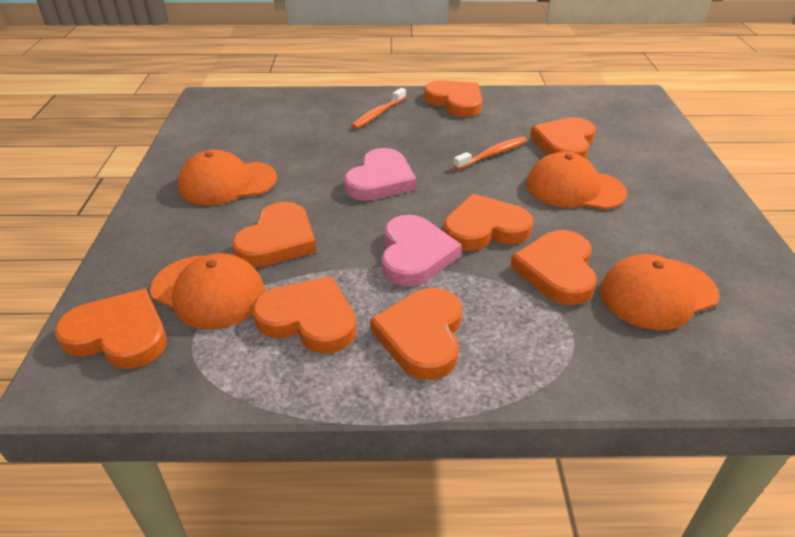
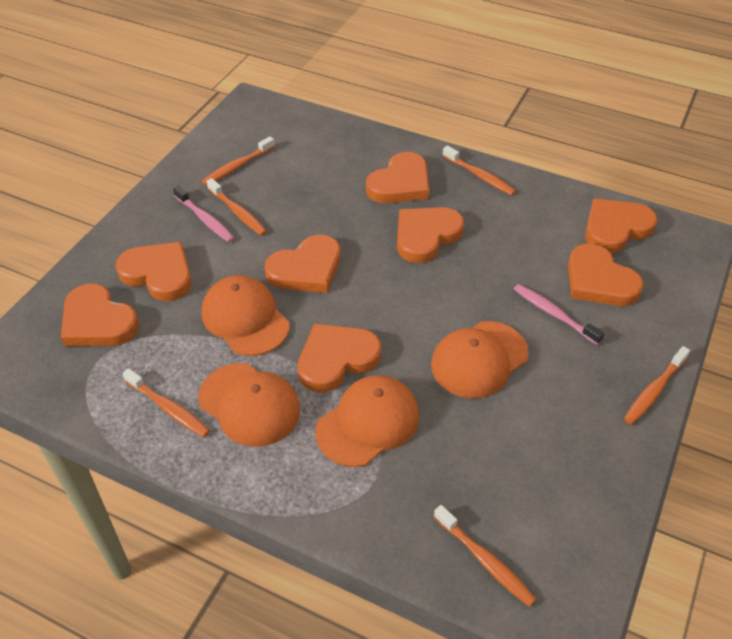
orange toothbrush: 2 -> 6
pink heart: 2 -> 0
pink toothbrush: 0 -> 2

